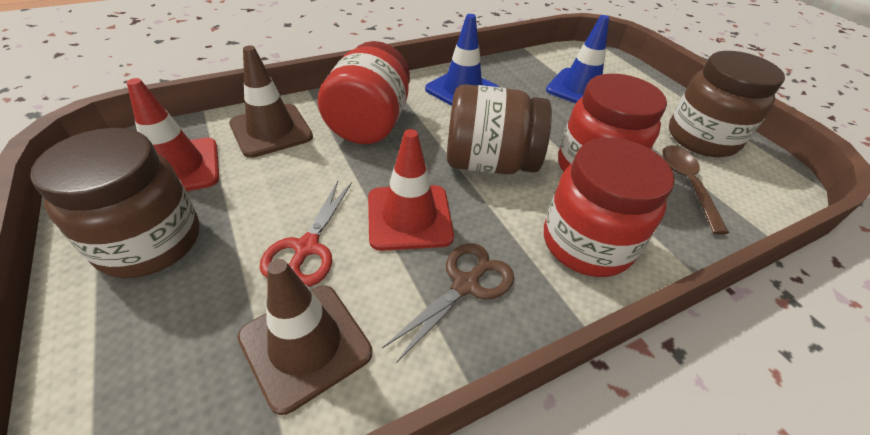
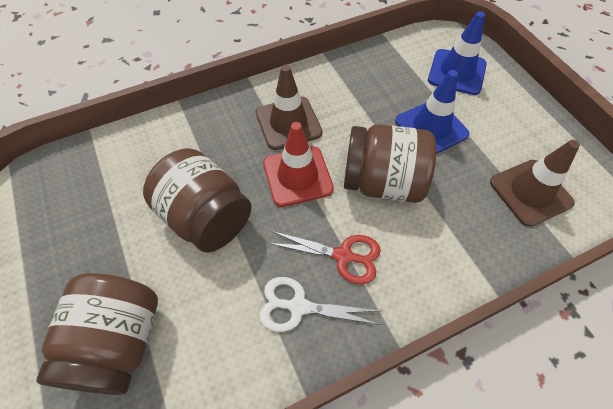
brown scissors: 1 -> 0
brown spoon: 1 -> 0
red jar: 3 -> 0
red traffic cone: 2 -> 1
white scissors: 0 -> 1

